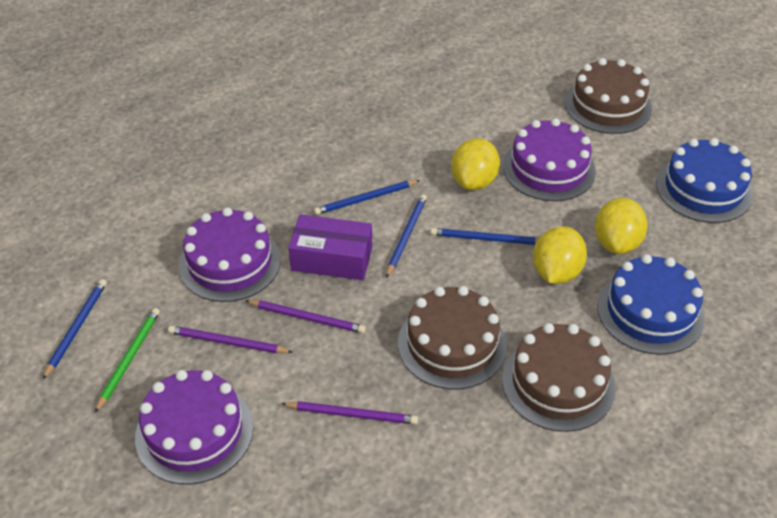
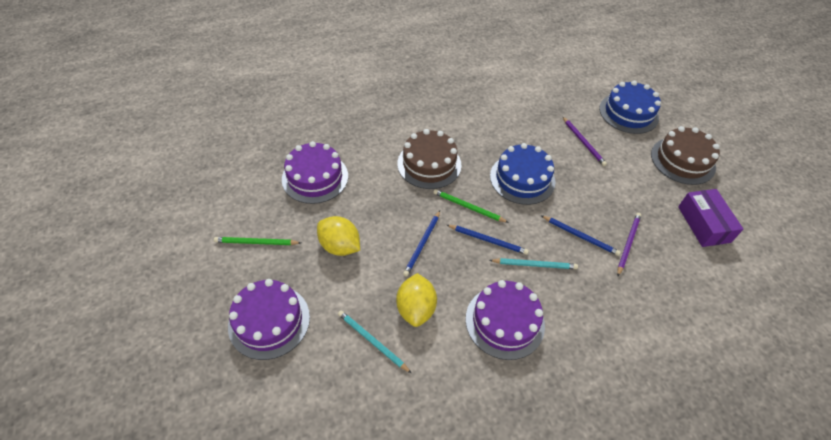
blue pencil: 4 -> 3
brown cake: 3 -> 2
green pencil: 1 -> 2
purple pencil: 3 -> 2
turquoise pencil: 0 -> 2
yellow lemon: 3 -> 2

